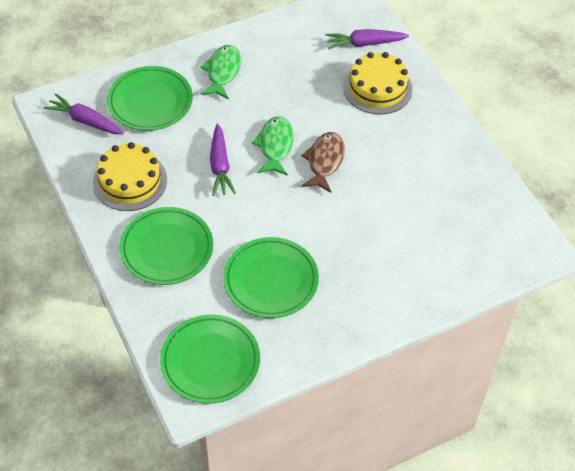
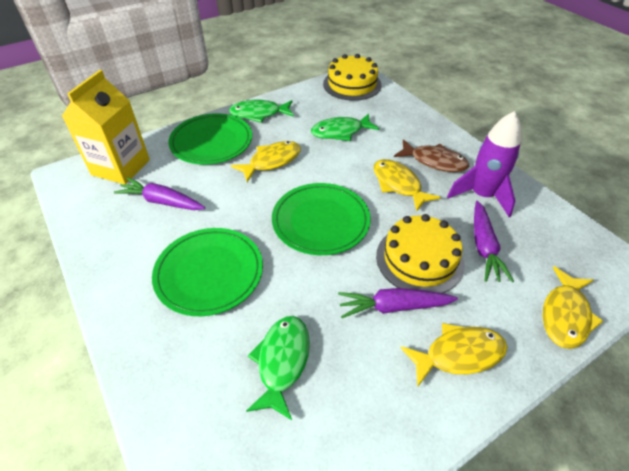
green fish: 2 -> 3
green plate: 4 -> 3
purple rocket: 0 -> 1
yellow carton: 0 -> 1
yellow fish: 0 -> 4

